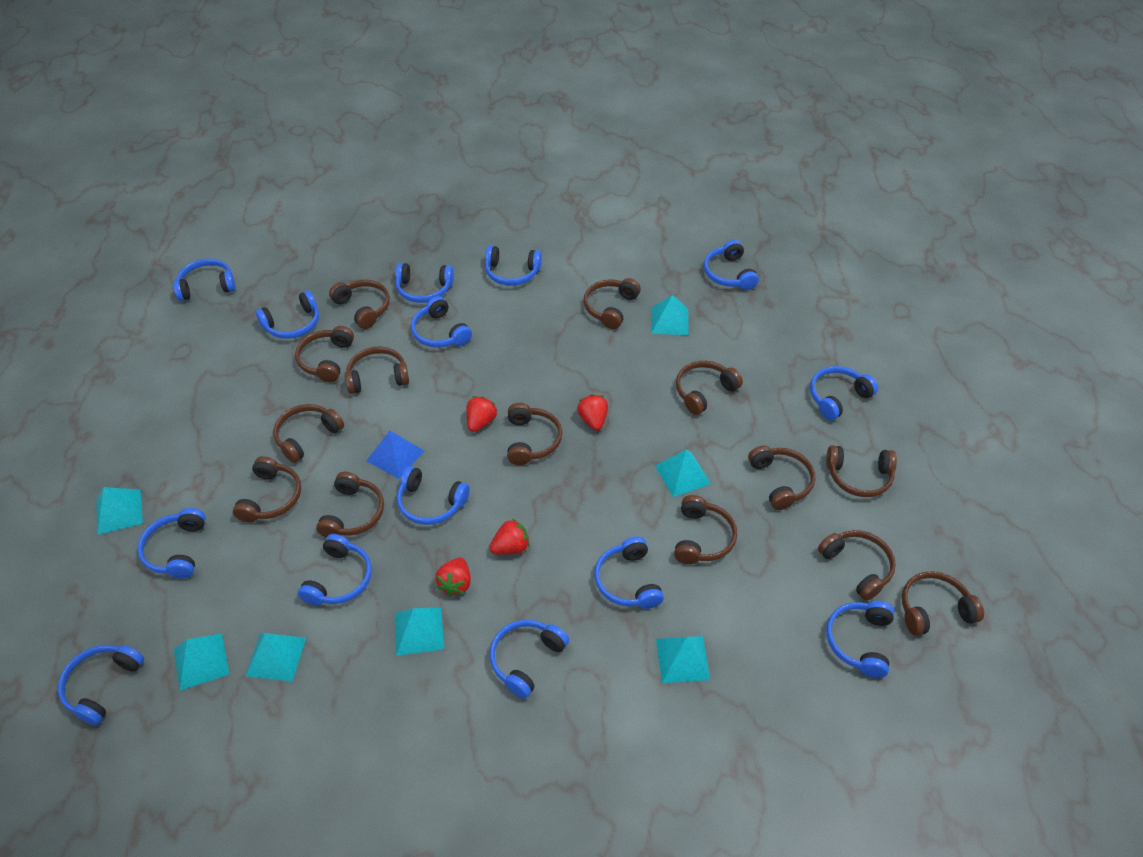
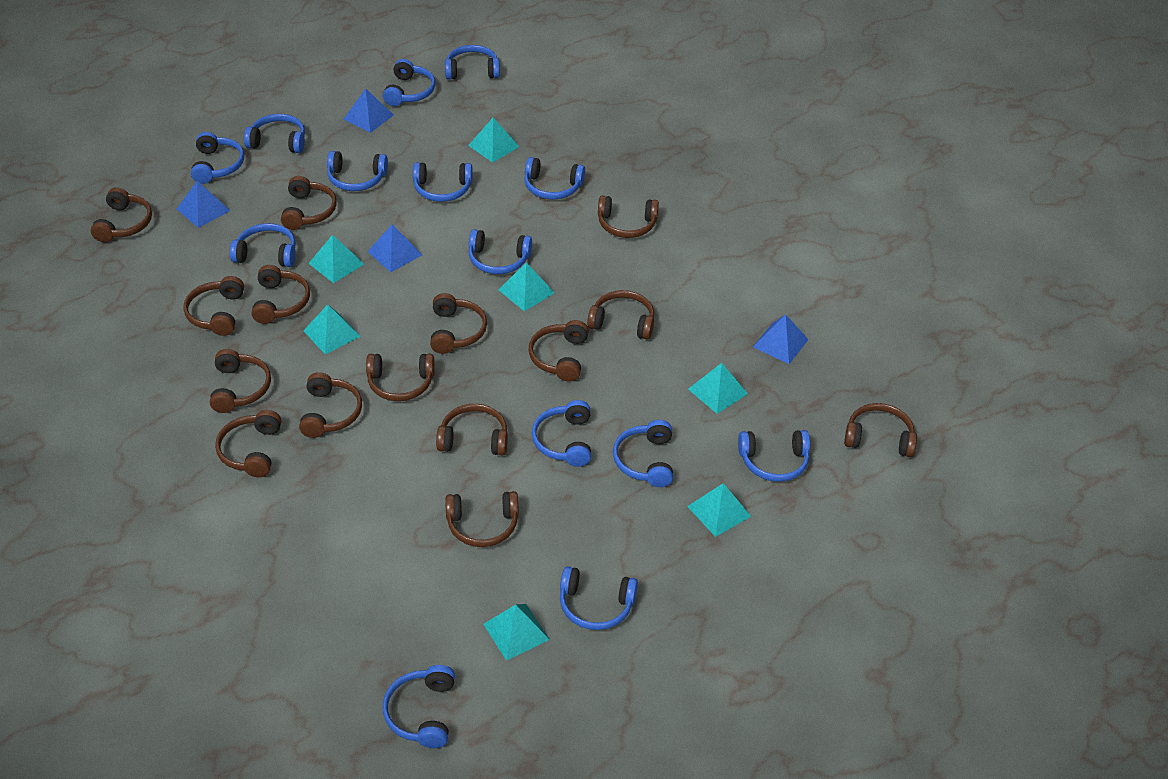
blue pyramid: 1 -> 4
brown headphones: 14 -> 15
red strawberry: 4 -> 0

